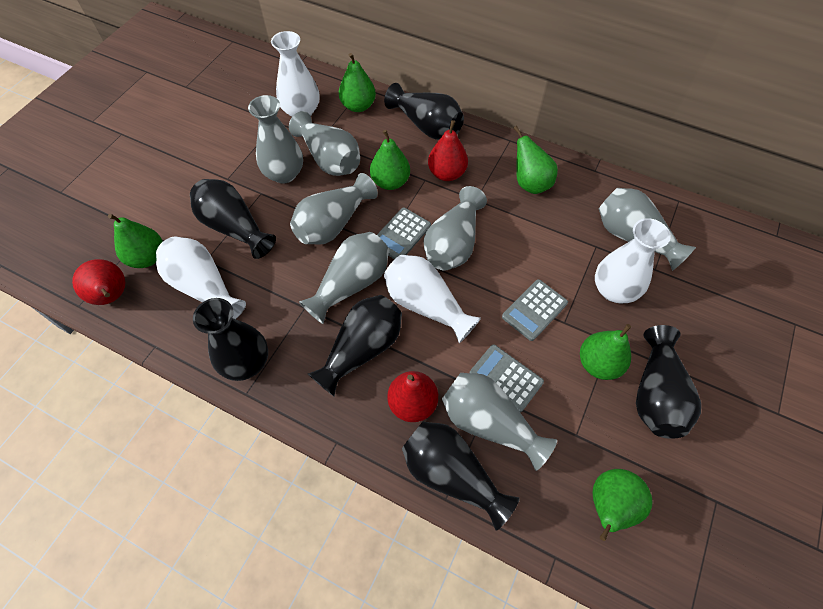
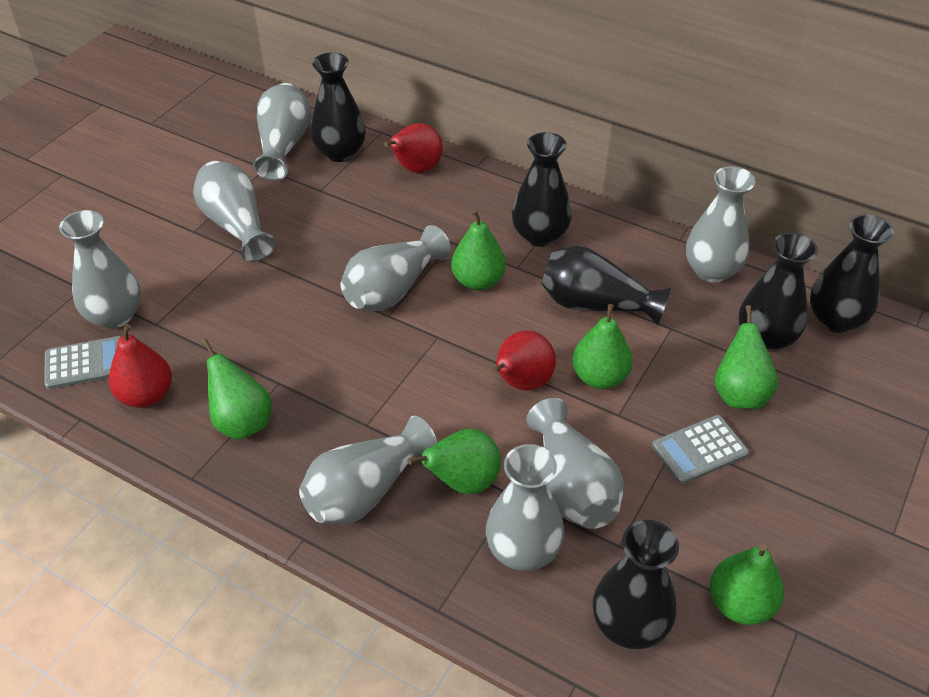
grey calculator: 3 -> 2
grey vase: 7 -> 8
white vase: 4 -> 0

